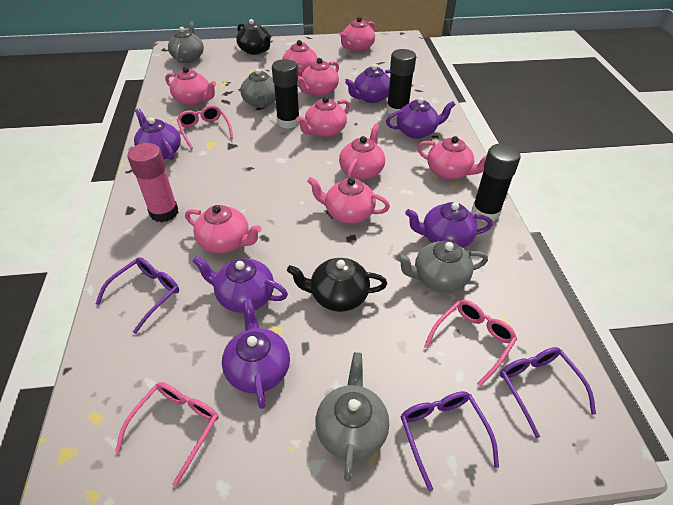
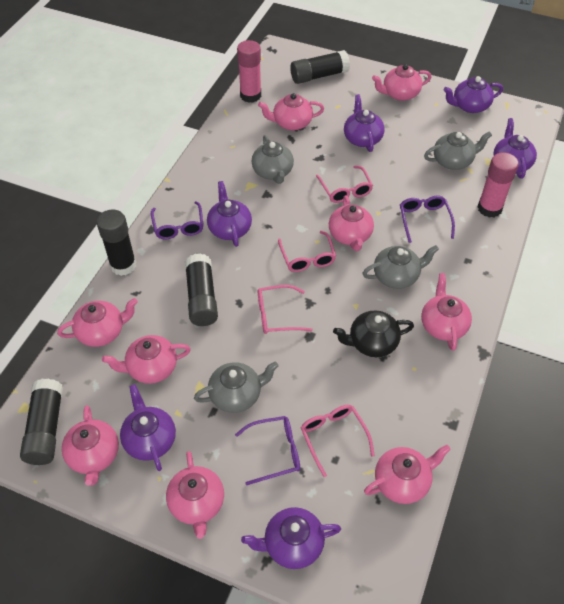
black glue stick: 3 -> 4
black teapot: 2 -> 1
pink glasses: 3 -> 4
pink glue stick: 1 -> 2

